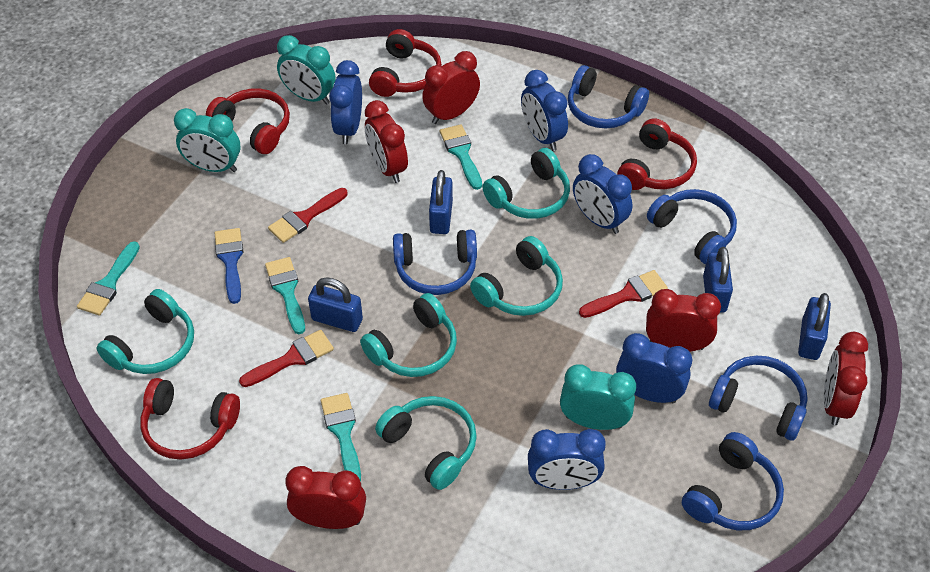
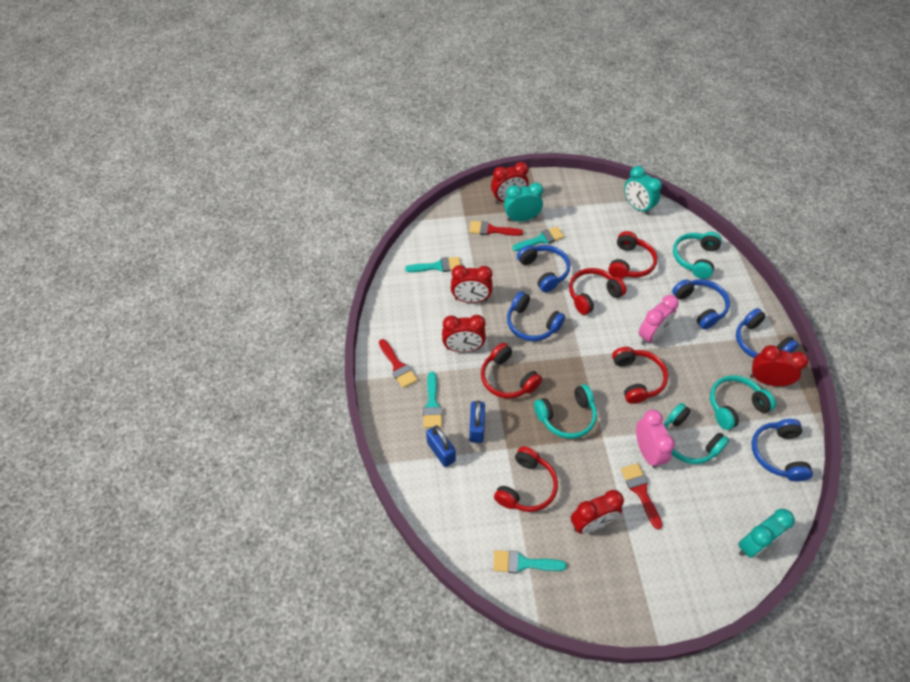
blue brush: 1 -> 0
blue clock: 5 -> 0
blue padlock: 4 -> 2
pink clock: 0 -> 2
red headphones: 4 -> 5
turquoise headphones: 5 -> 4

